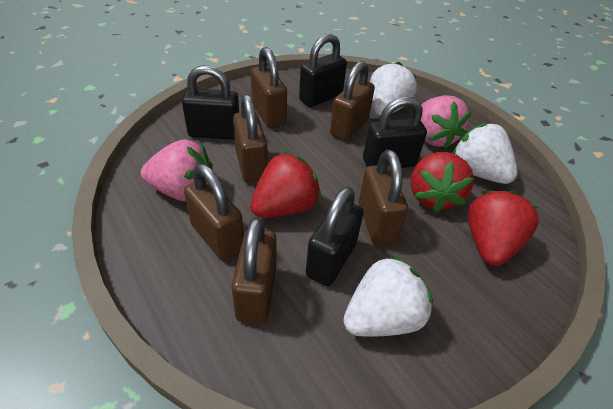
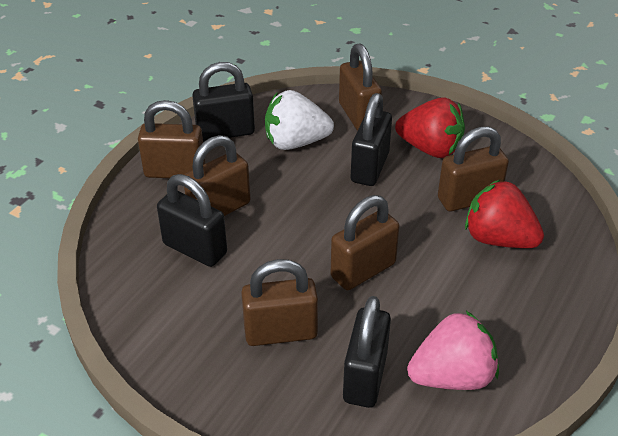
pink strawberry: 2 -> 1
red strawberry: 3 -> 2
white strawberry: 3 -> 1

